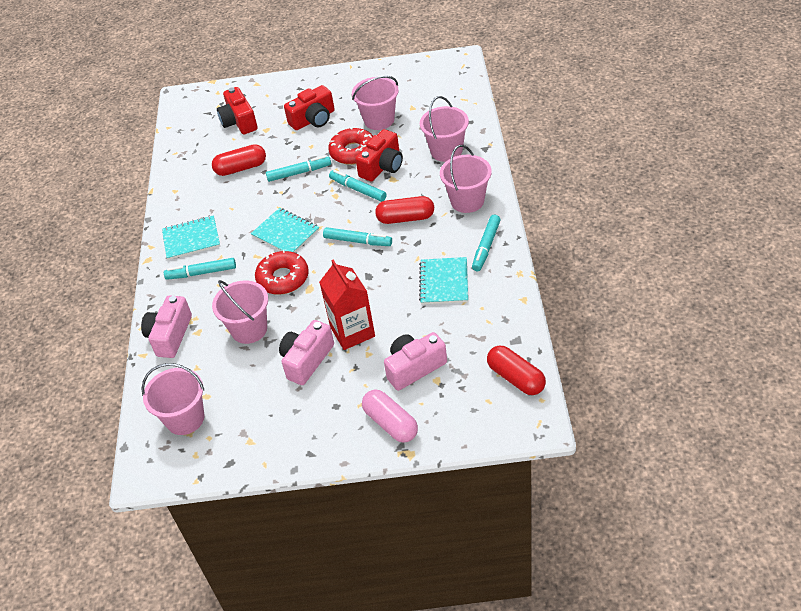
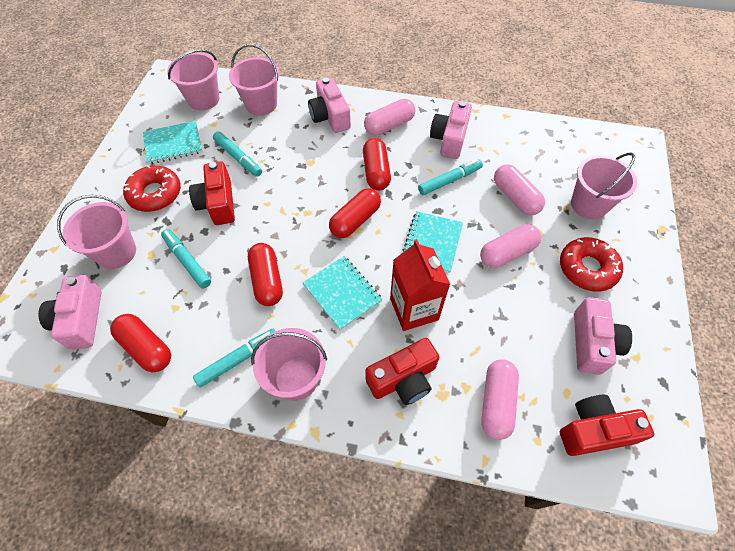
pink camera: 3 -> 4
pink capsule: 1 -> 4
red capsule: 3 -> 4
turquoise marker: 5 -> 4

